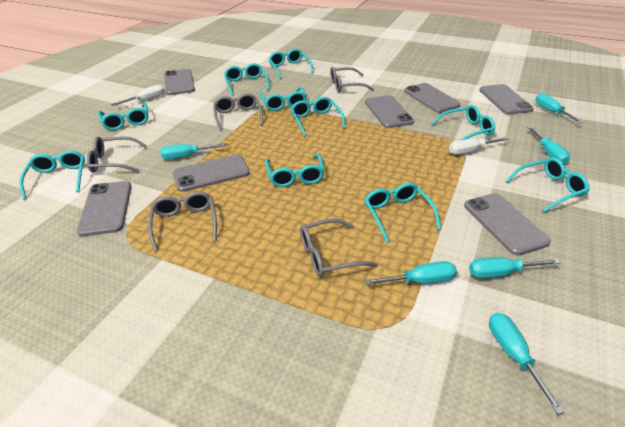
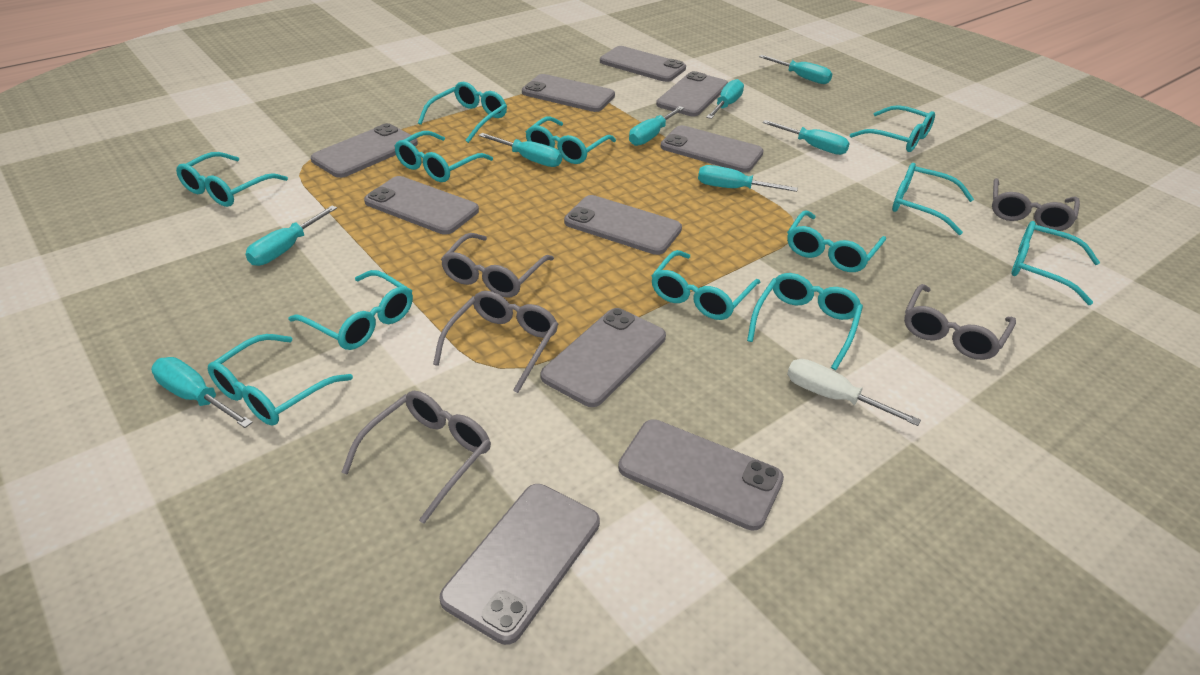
grey phone: 7 -> 10
turquoise glasses: 10 -> 12
turquoise screwdriver: 6 -> 8
white screwdriver: 2 -> 1

